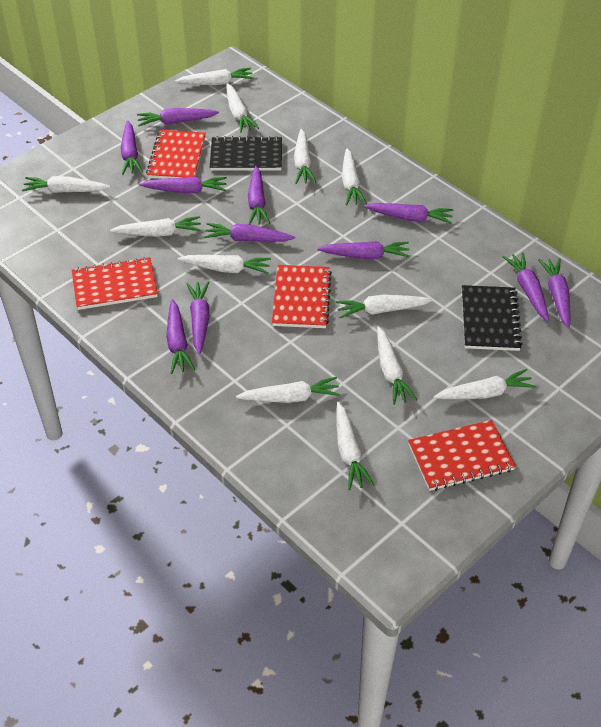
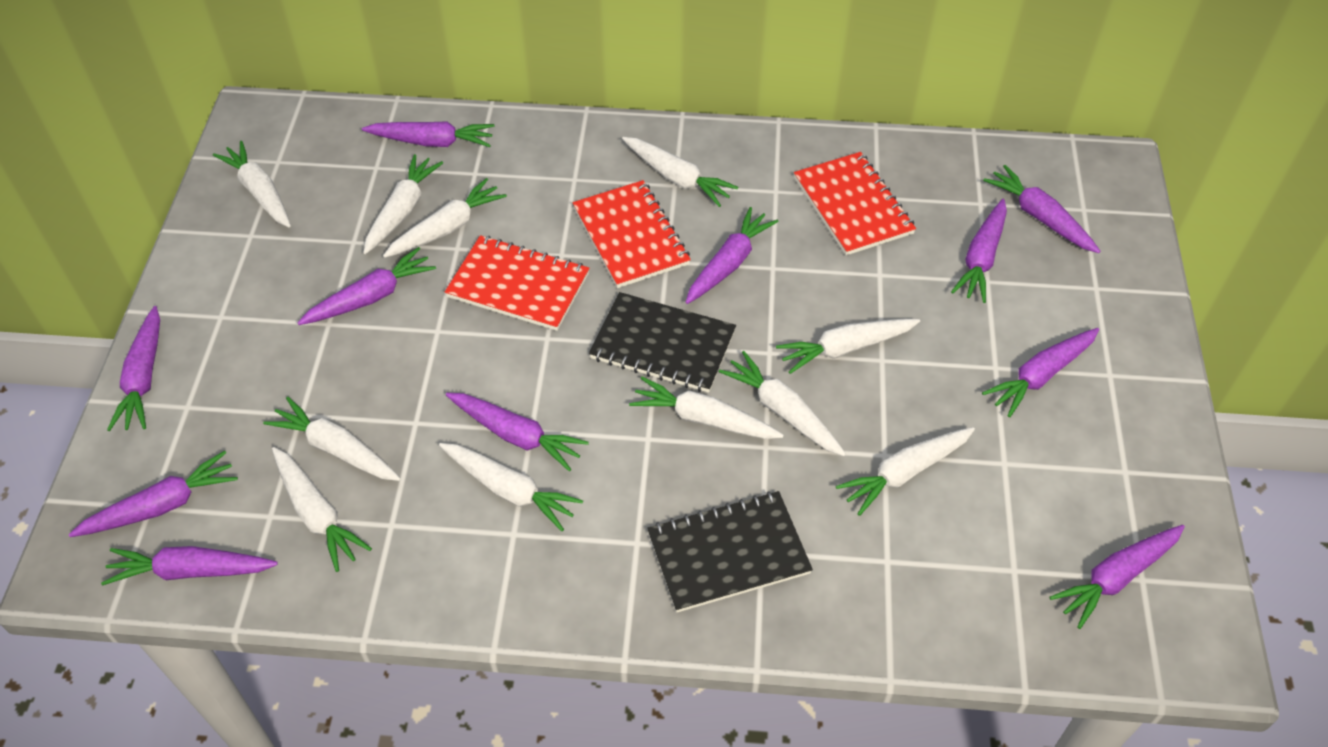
red notebook: 4 -> 3
white carrot: 12 -> 11

